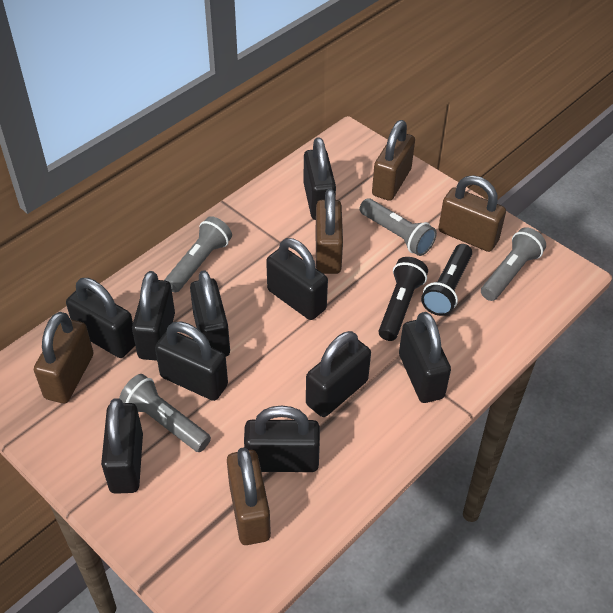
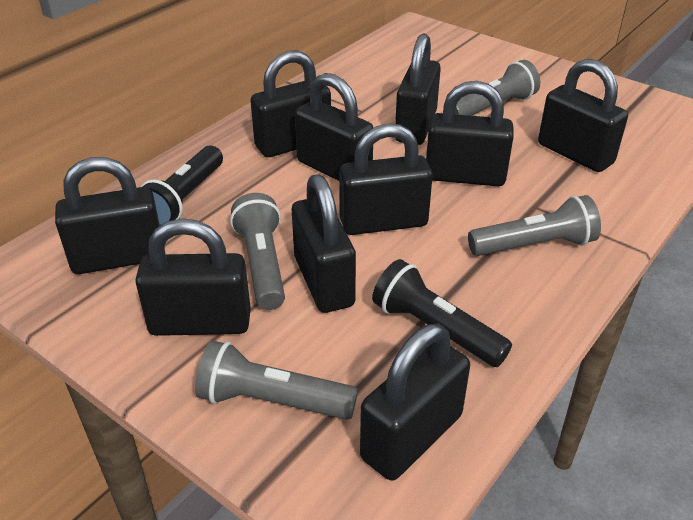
brown padlock: 5 -> 0

